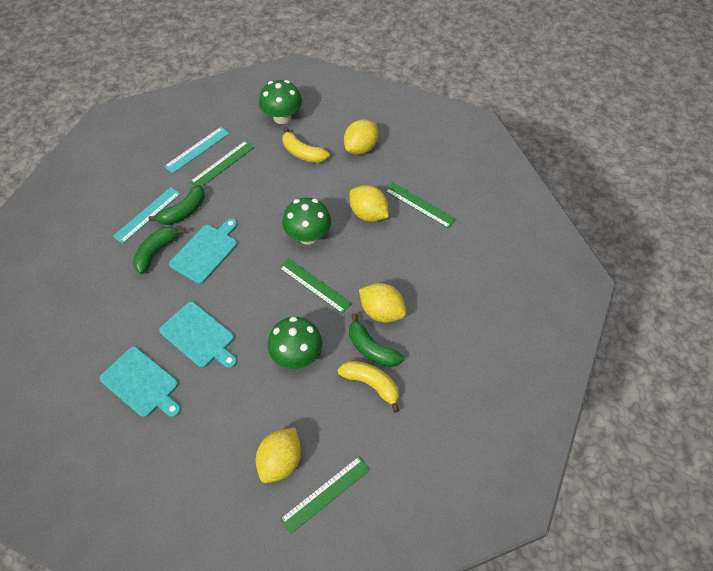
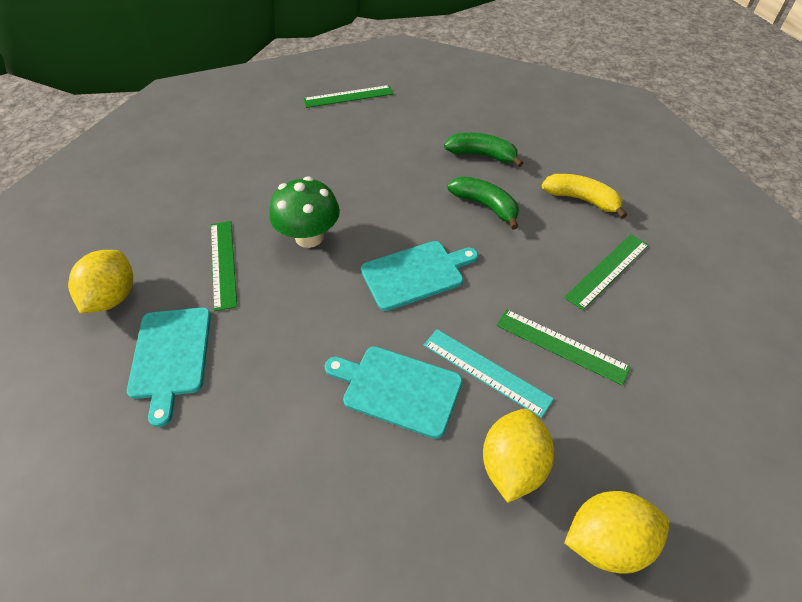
green banana: 3 -> 2
green mushroom: 3 -> 1
turquoise ruler: 2 -> 1
yellow banana: 2 -> 1
yellow lemon: 4 -> 3

